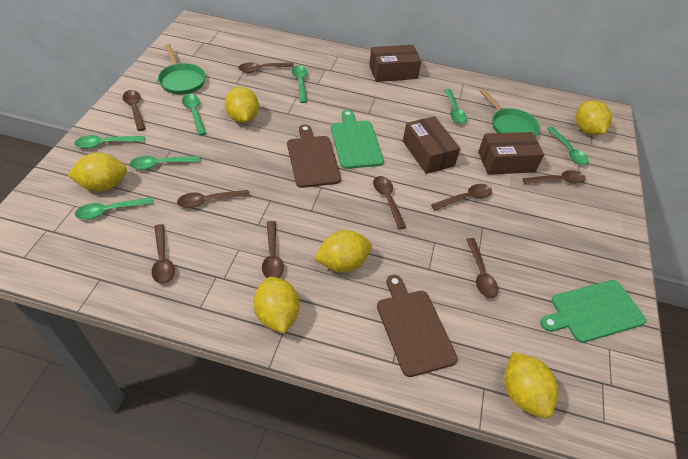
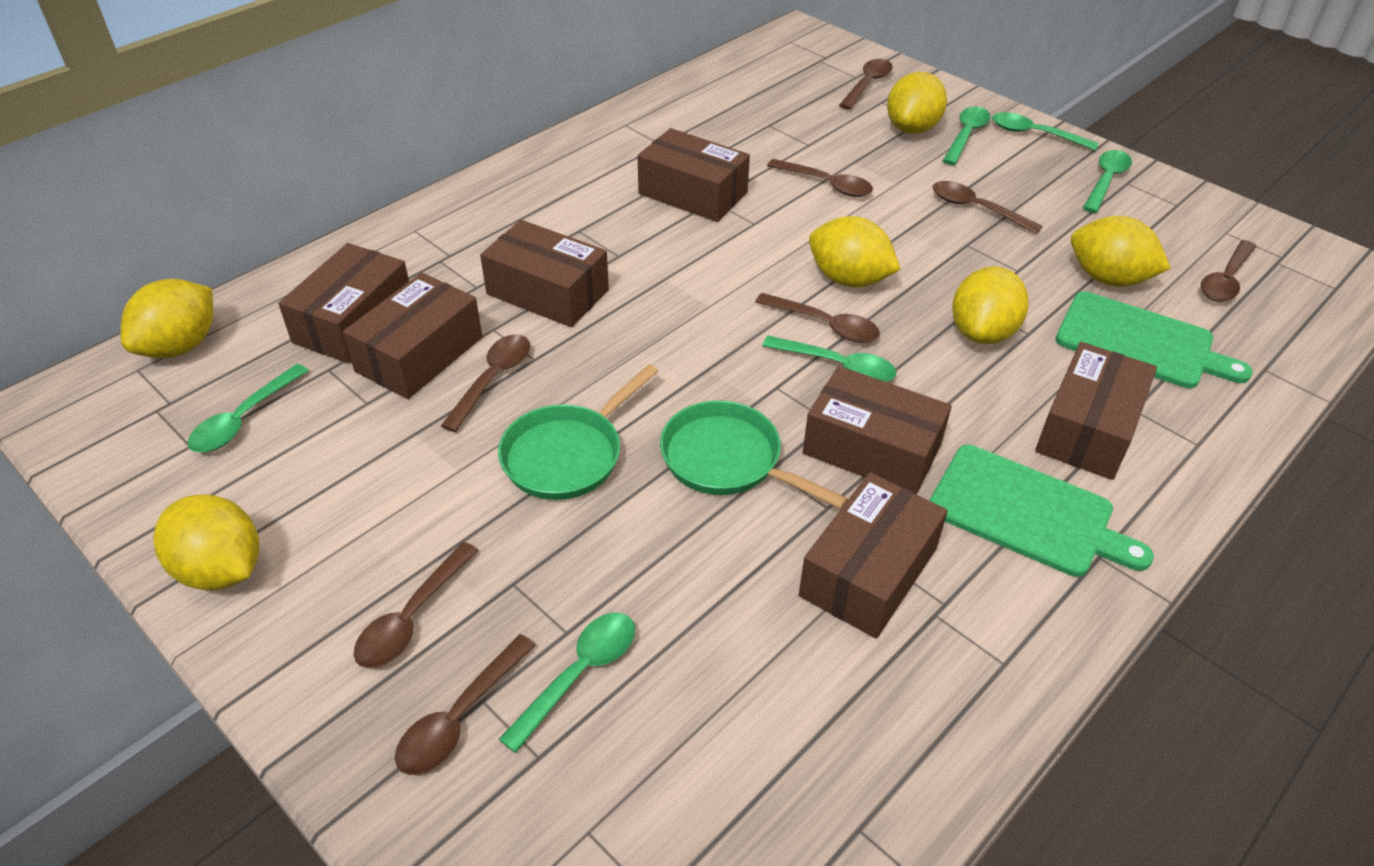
brown box: 3 -> 7
brown cutting board: 2 -> 0
brown spoon: 9 -> 8
green spoon: 7 -> 6

